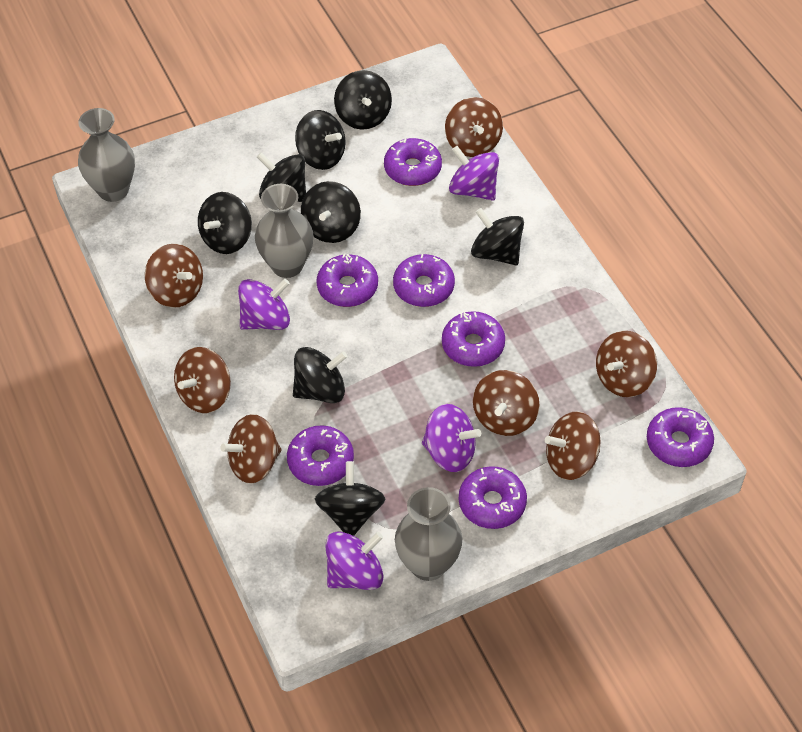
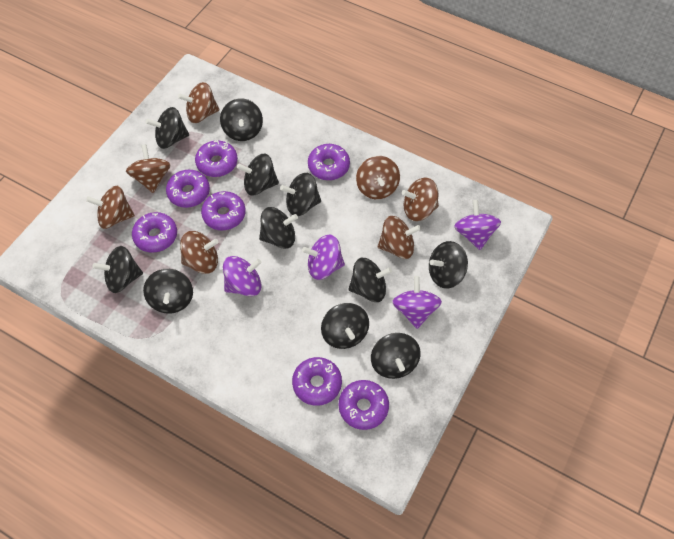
black spinning top: 8 -> 11
grey vase: 3 -> 0

